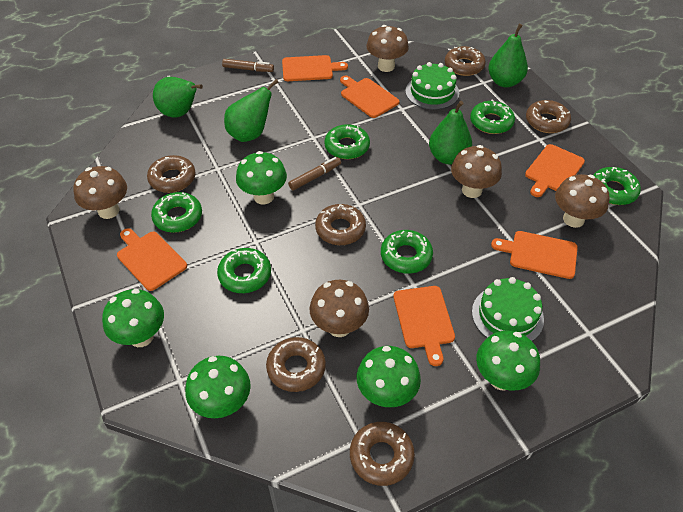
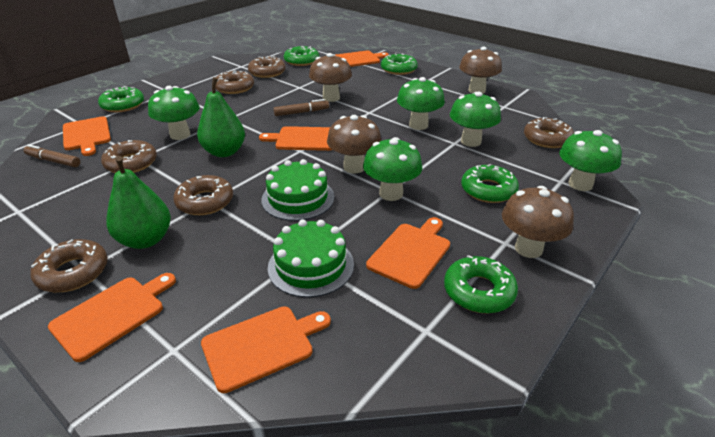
brown mushroom: 5 -> 4
green donut: 6 -> 5
green pear: 4 -> 2

